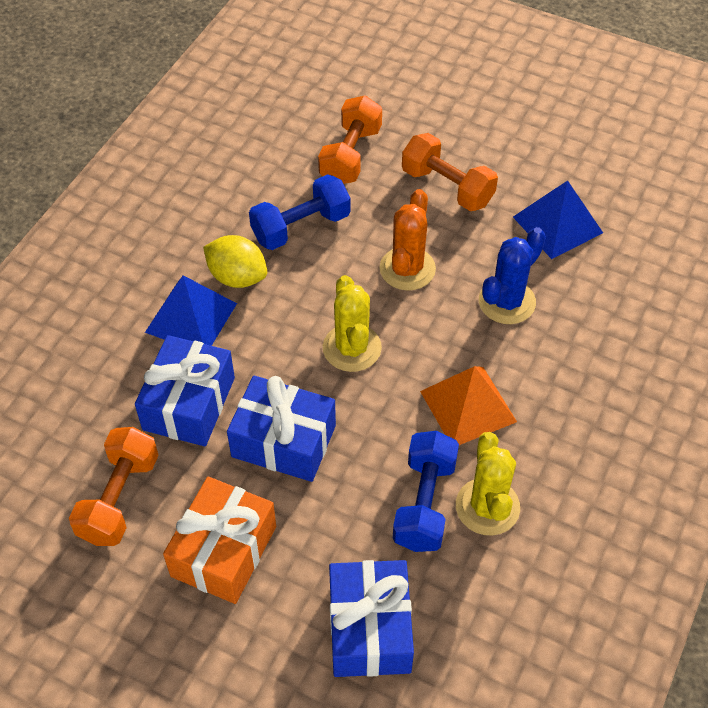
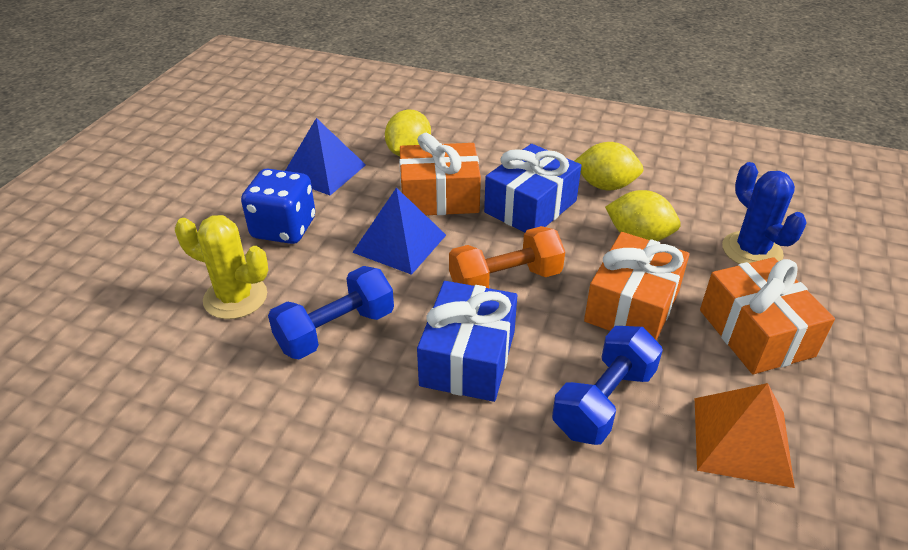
blue dice: 0 -> 1
blue gift: 3 -> 2
orange cactus: 1 -> 0
orange dumbbell: 3 -> 1
orange gift: 1 -> 3
yellow cactus: 2 -> 1
yellow lemon: 1 -> 3

